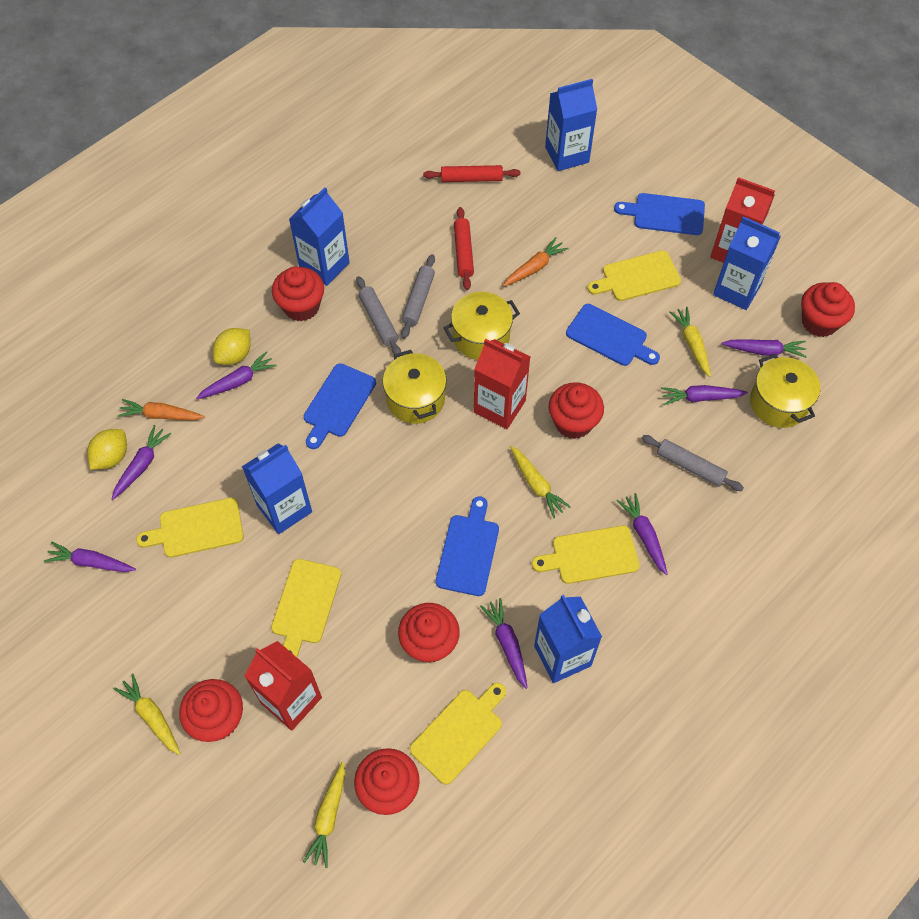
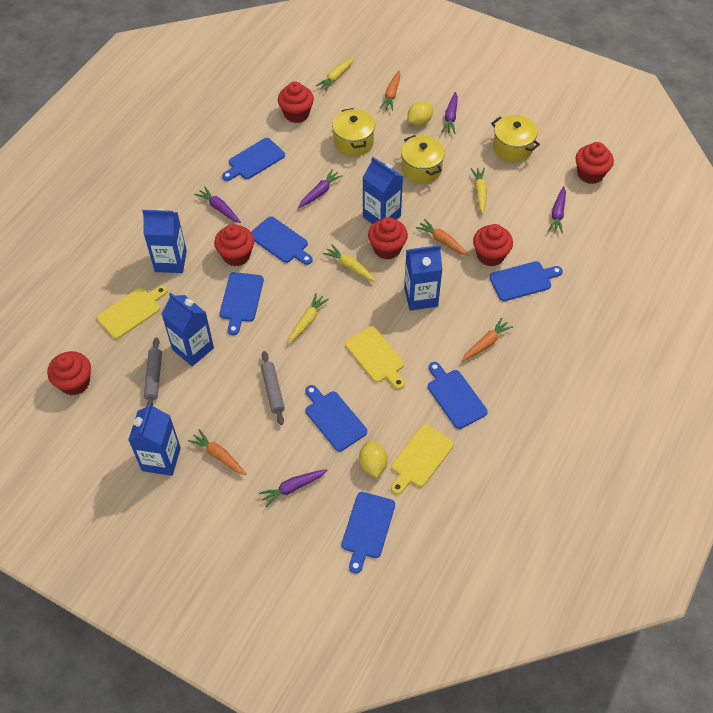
blue cutting board: 4 -> 7
grey rolling pin: 3 -> 2
orange carrot: 2 -> 4
purple carrot: 7 -> 5
red carton: 3 -> 0
red rolling pin: 2 -> 0
yellow cutting board: 5 -> 3

